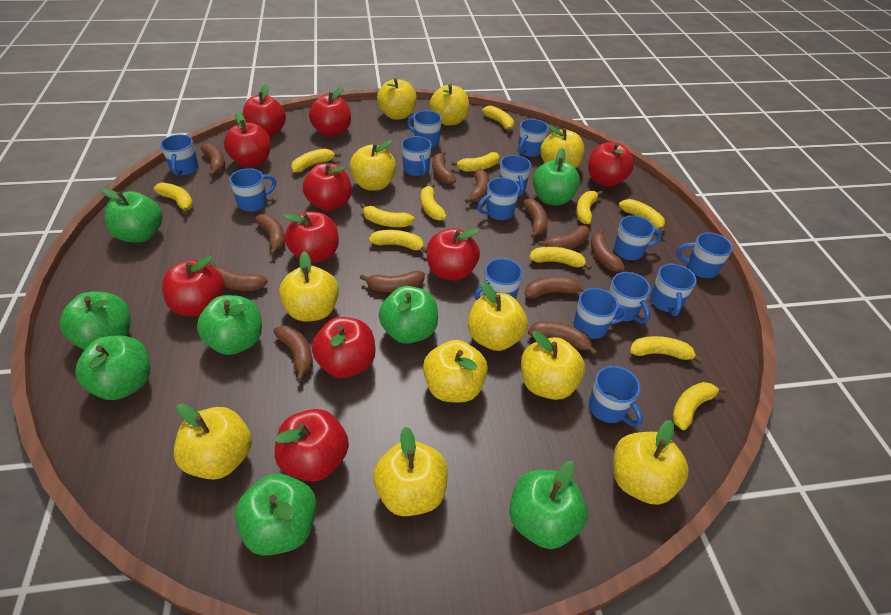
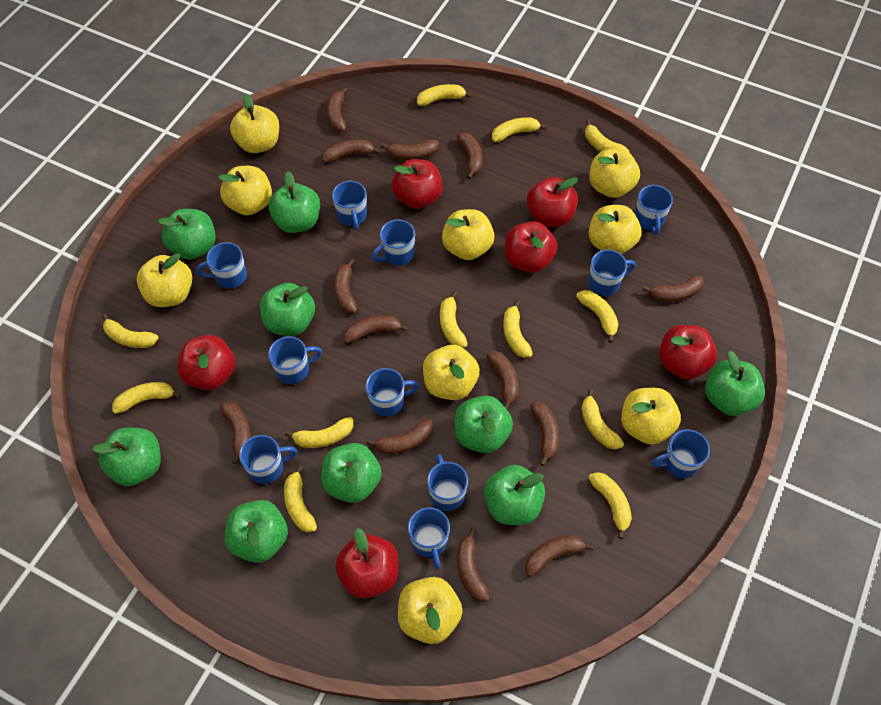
blue mug: 14 -> 11
brown banana: 12 -> 13
green apple: 8 -> 9
red apple: 10 -> 6
yellow apple: 11 -> 9

